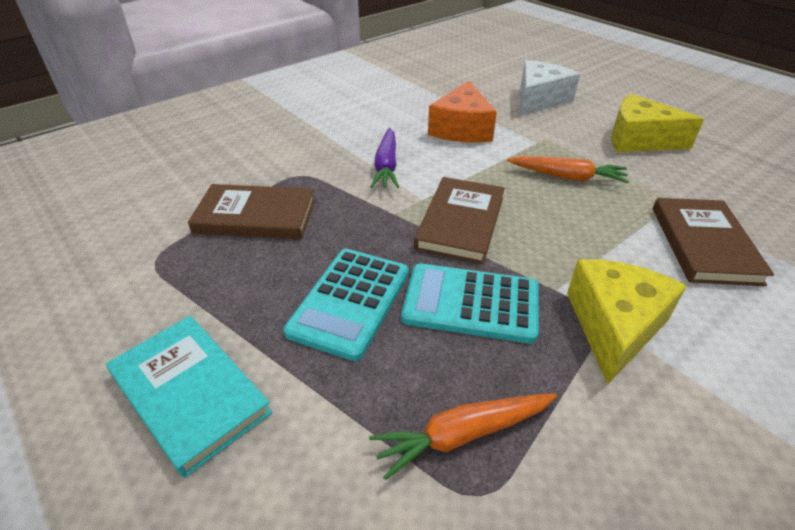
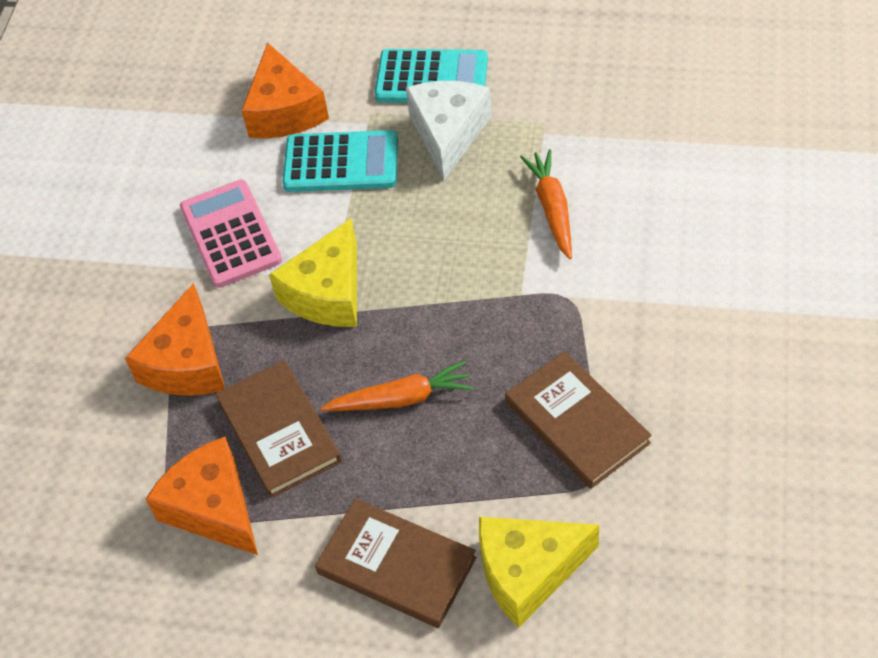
orange cheese: 1 -> 3
pink calculator: 0 -> 1
purple carrot: 1 -> 0
turquoise book: 1 -> 0

